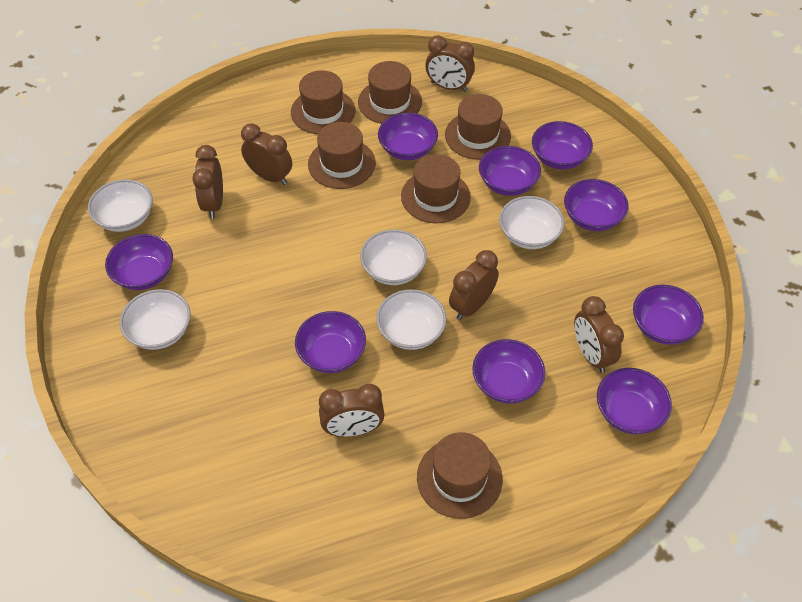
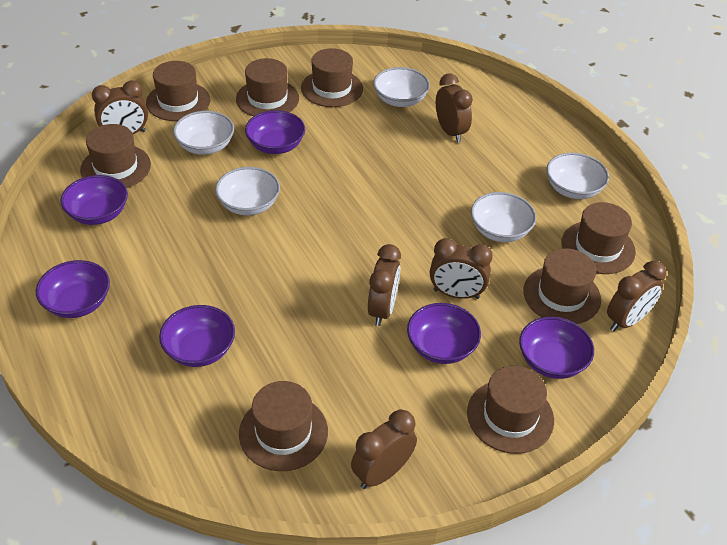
brown hat: 6 -> 8
purple bowl: 9 -> 6

